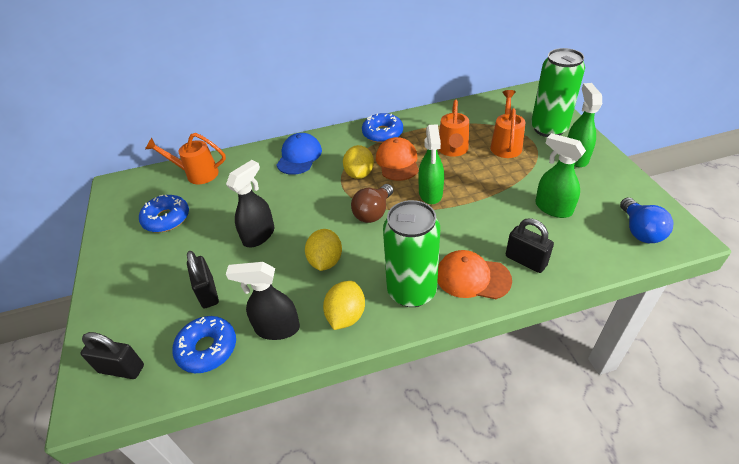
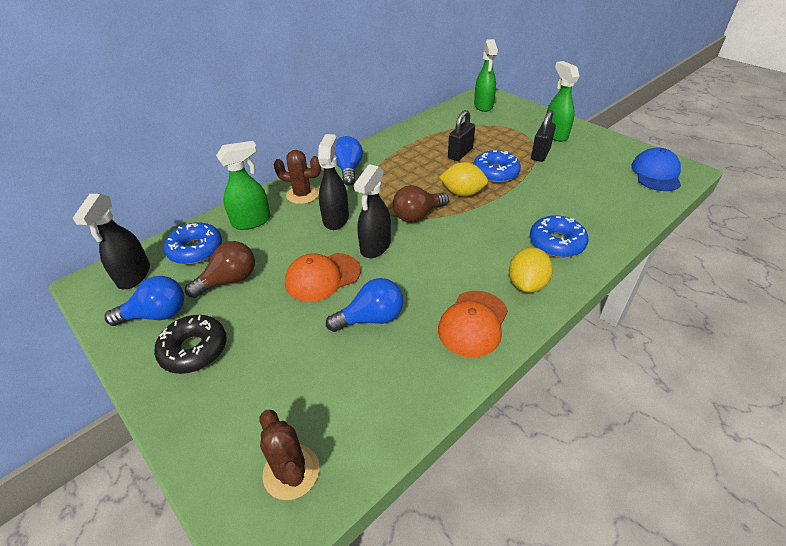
black donut: 0 -> 1
black padlock: 3 -> 2
black spray bottle: 2 -> 3
blue light bulb: 1 -> 3
brown cactus: 0 -> 2
brown light bulb: 1 -> 2
green can: 2 -> 0
orange watering can: 3 -> 0
yellow lemon: 3 -> 2

